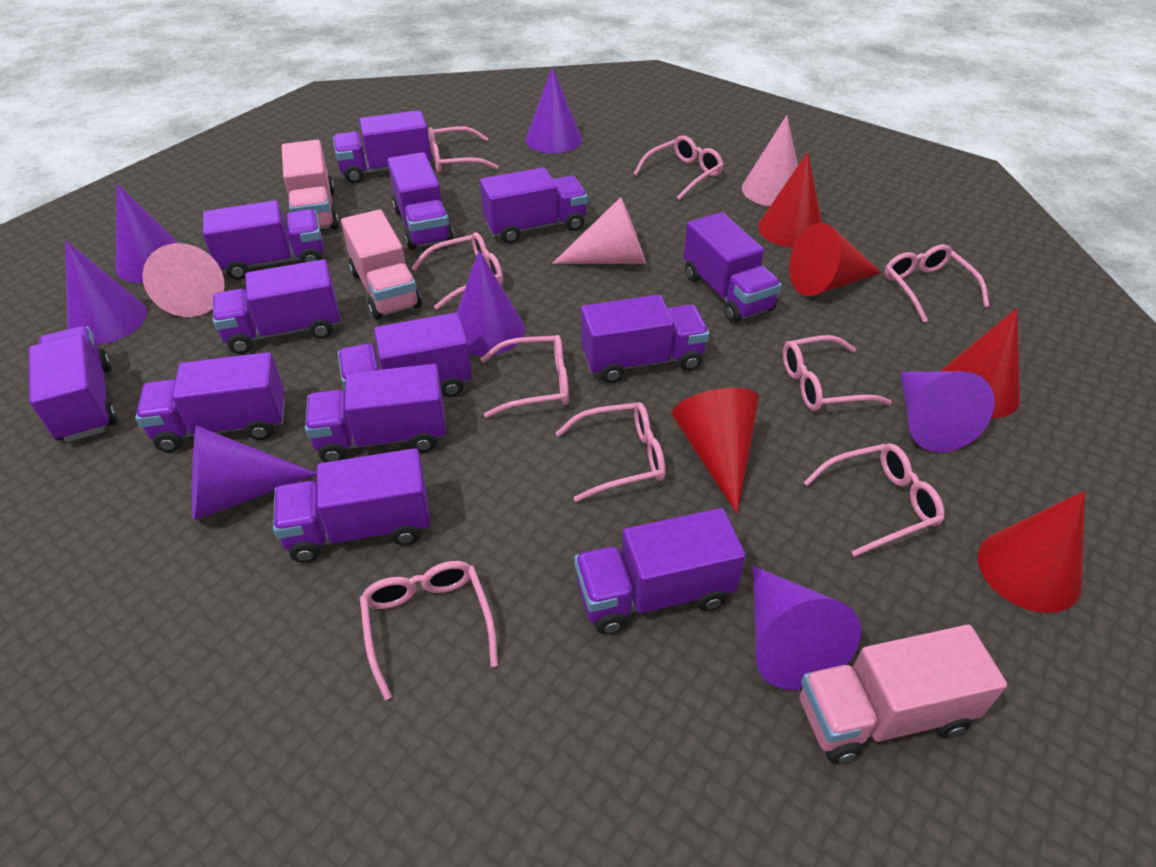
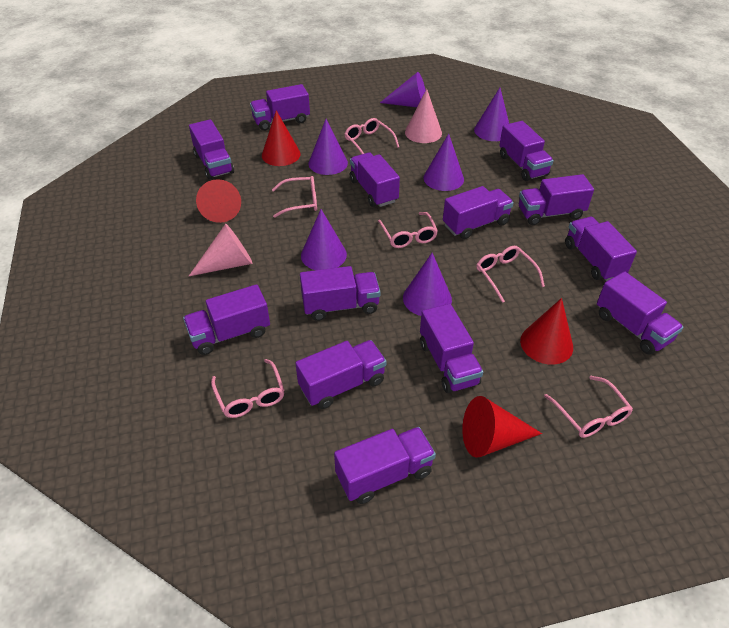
pink cone: 3 -> 2
pink glasses: 9 -> 6
pink truck: 3 -> 0
purple cone: 7 -> 6
red cone: 5 -> 4

